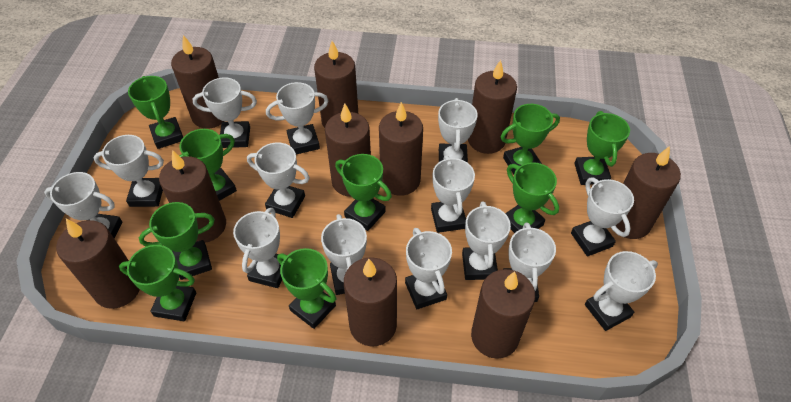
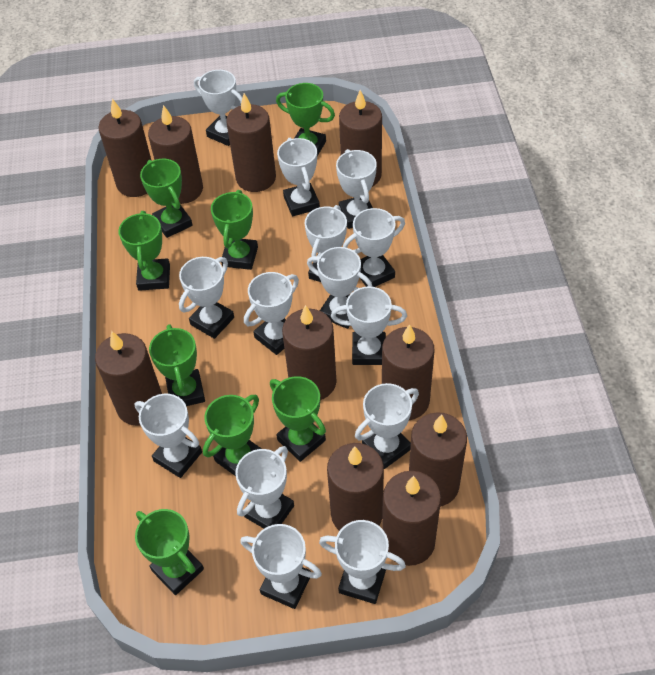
green trophy: 9 -> 8

